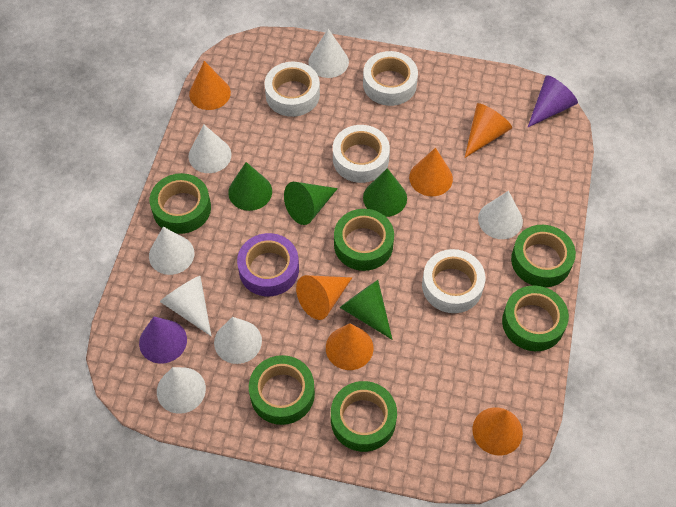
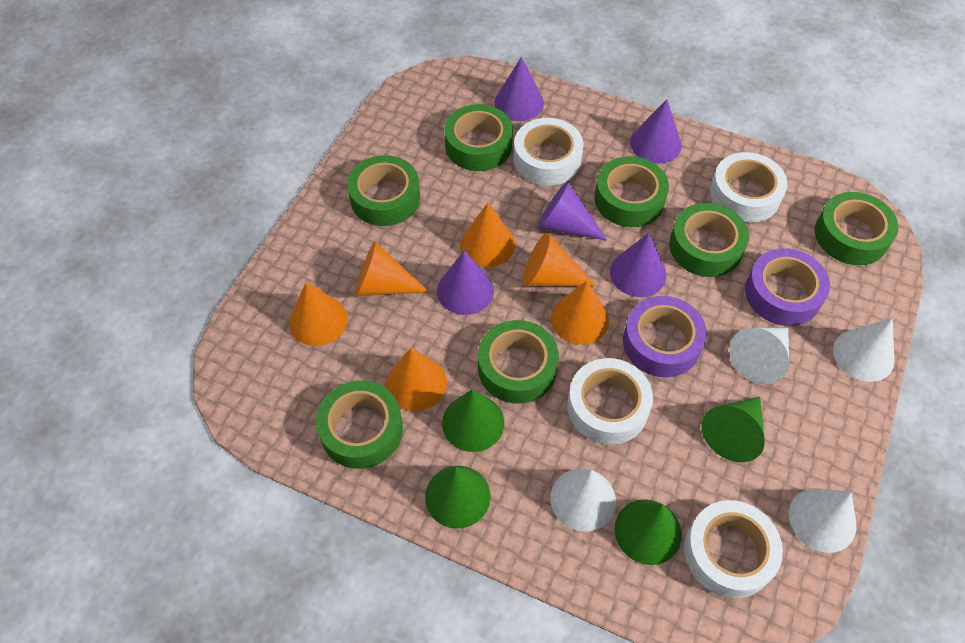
green tape: 6 -> 7
purple cone: 2 -> 5
purple tape: 1 -> 2
white cone: 7 -> 4

